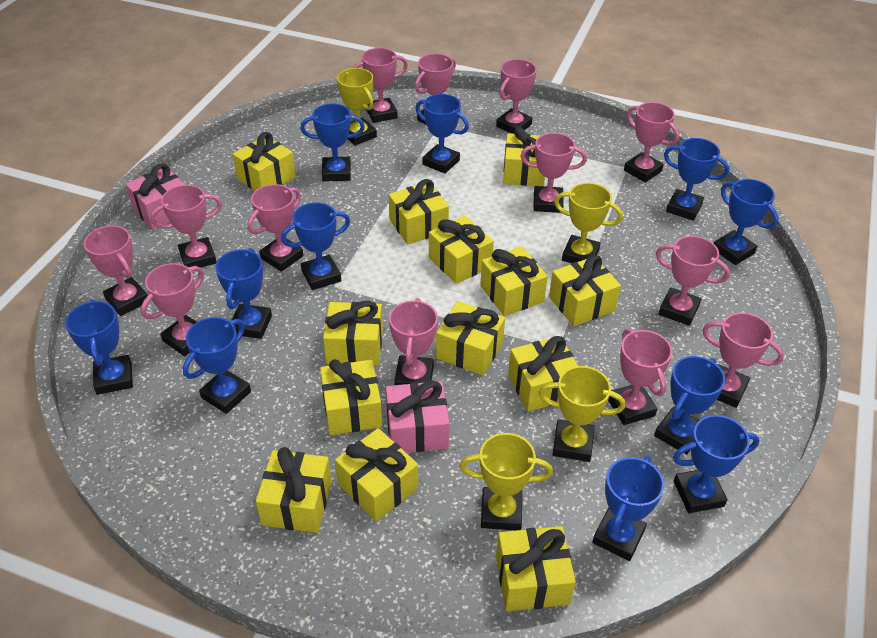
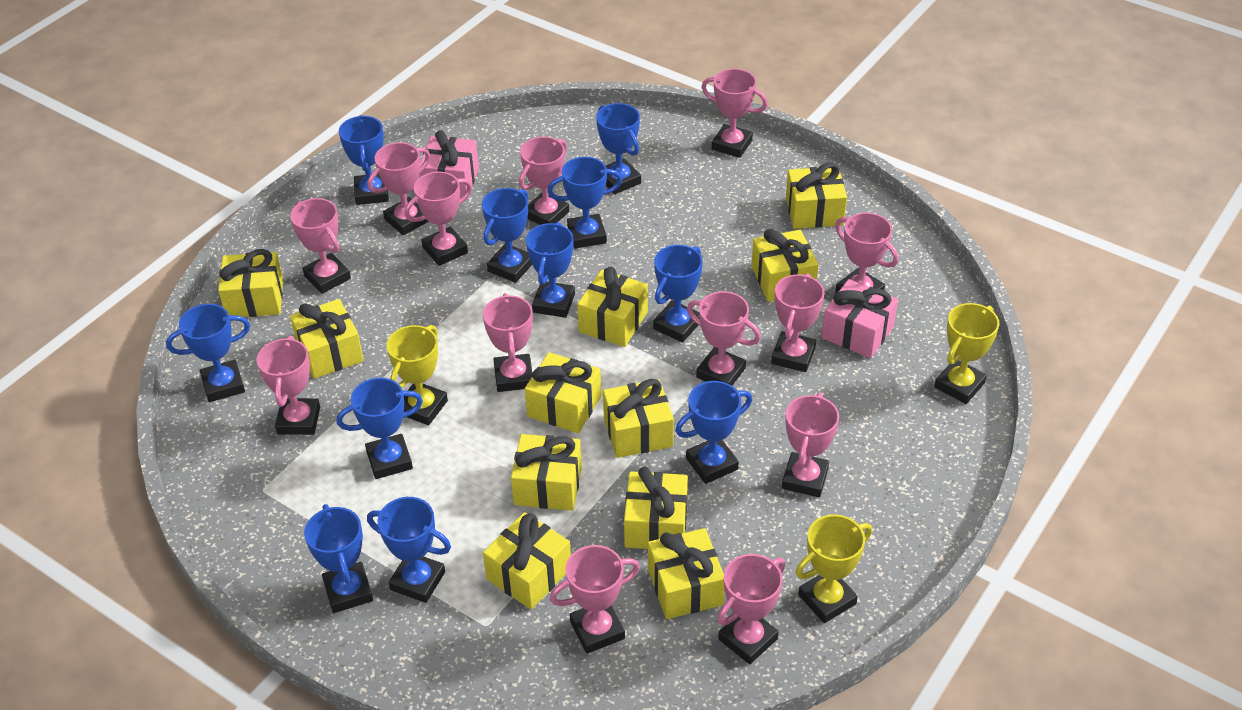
yellow gift: 13 -> 11
yellow trophy: 4 -> 3

